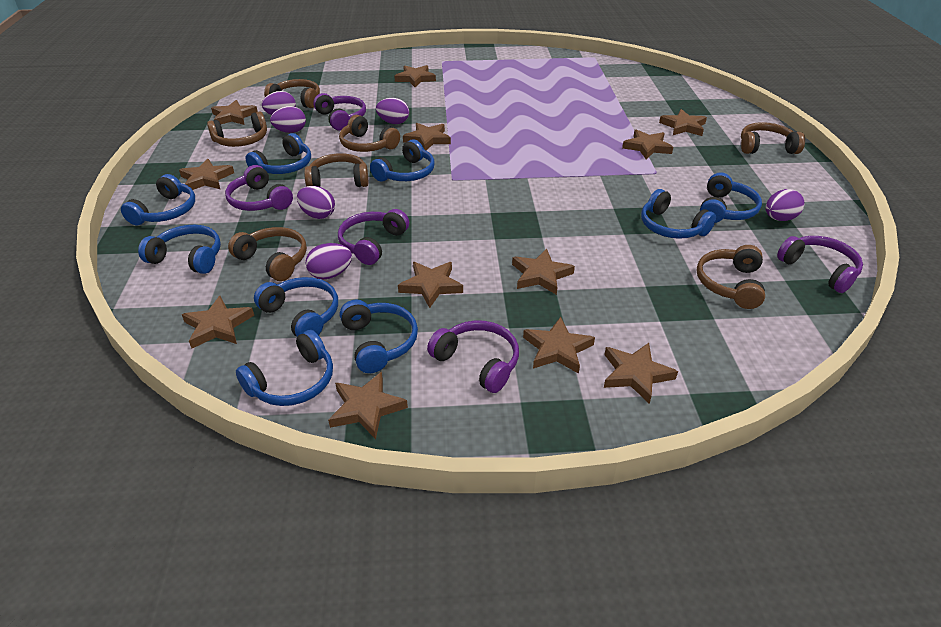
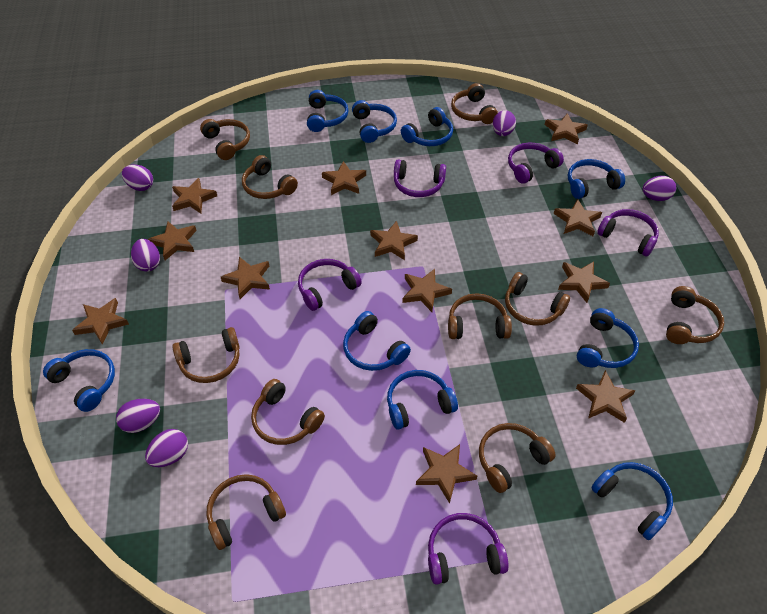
brown headphones: 7 -> 10

